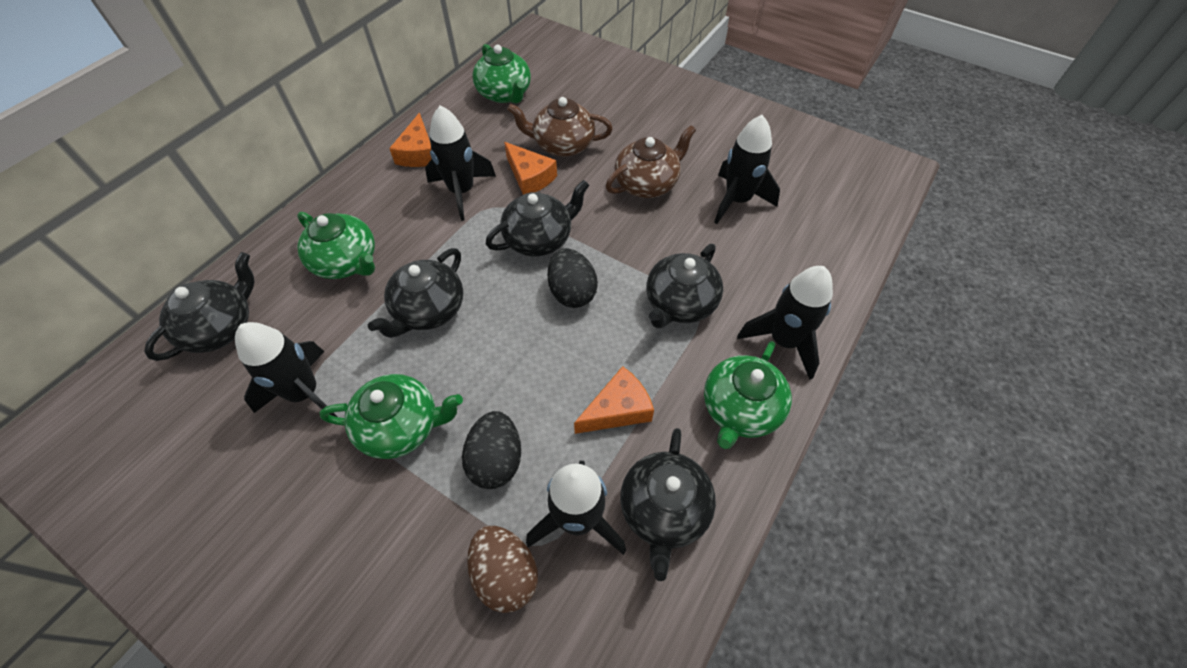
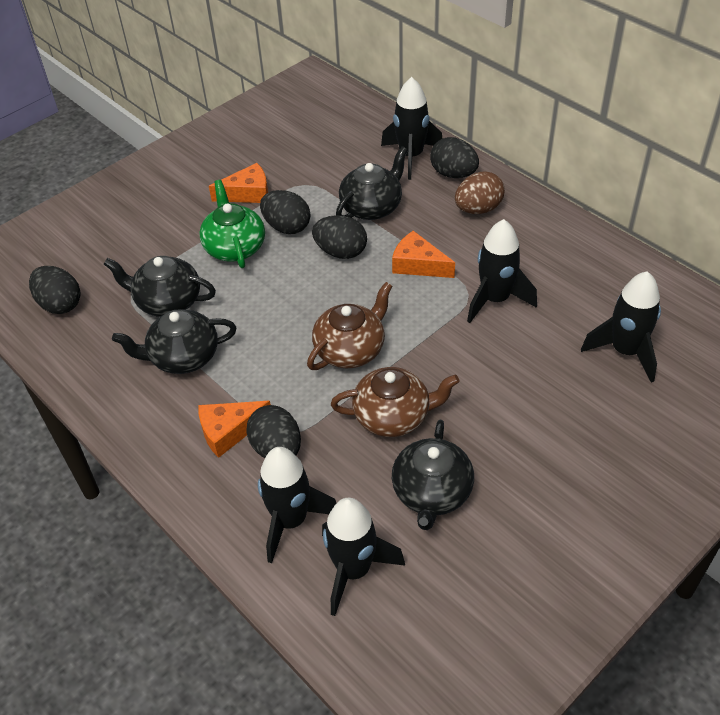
black egg: 2 -> 5
black teapot: 5 -> 4
green teapot: 4 -> 1

